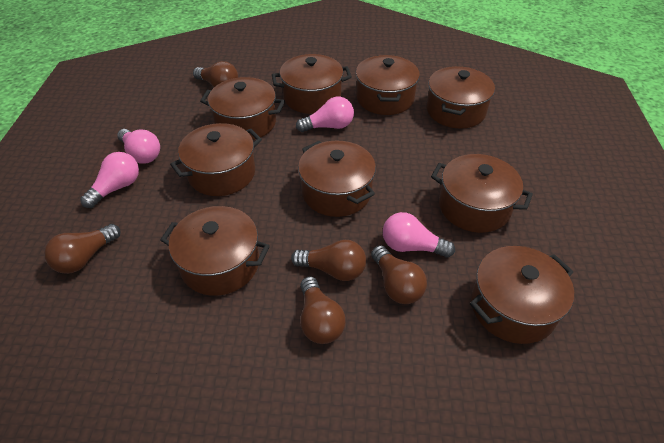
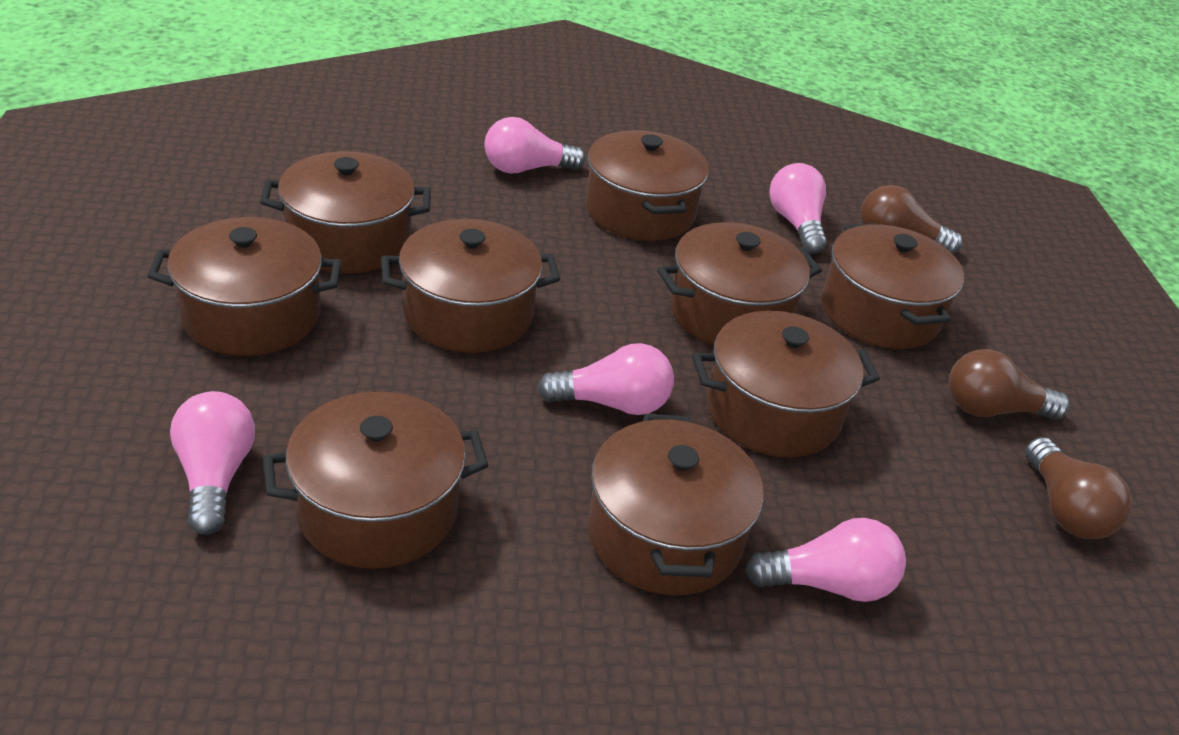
brown light bulb: 5 -> 3
pink light bulb: 4 -> 5

